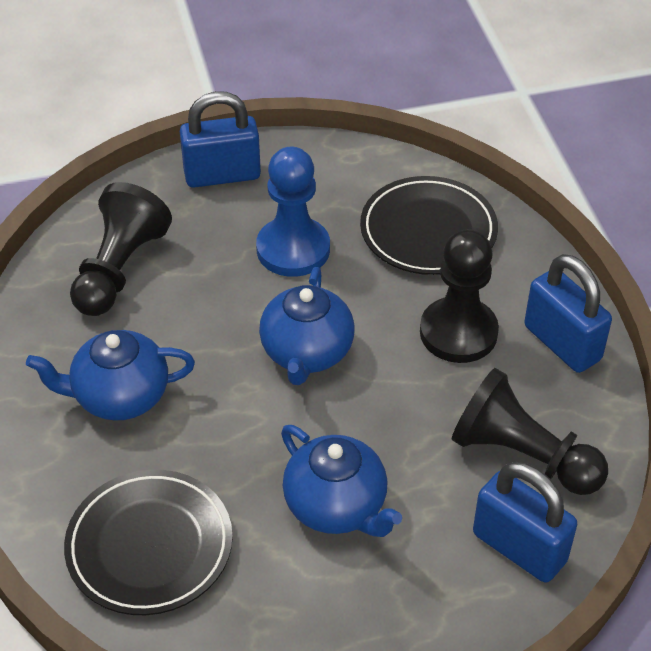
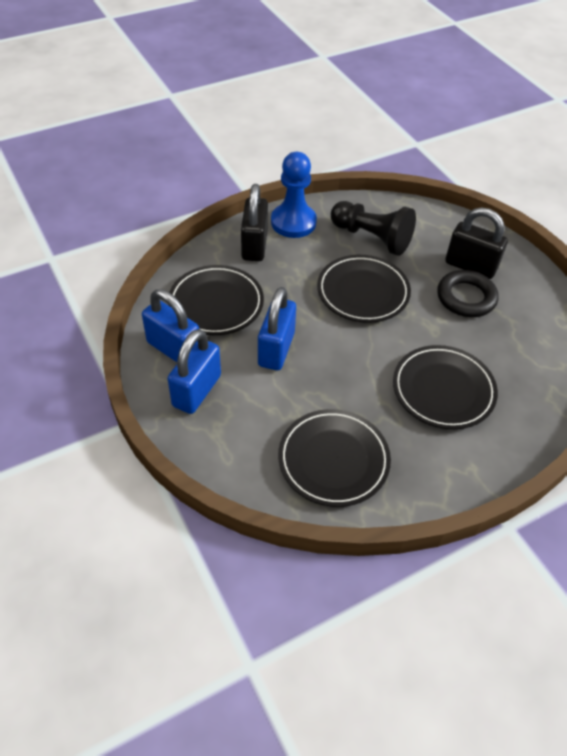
black padlock: 0 -> 2
black pawn: 3 -> 1
black plate: 2 -> 4
black ring: 0 -> 1
blue teapot: 3 -> 0

